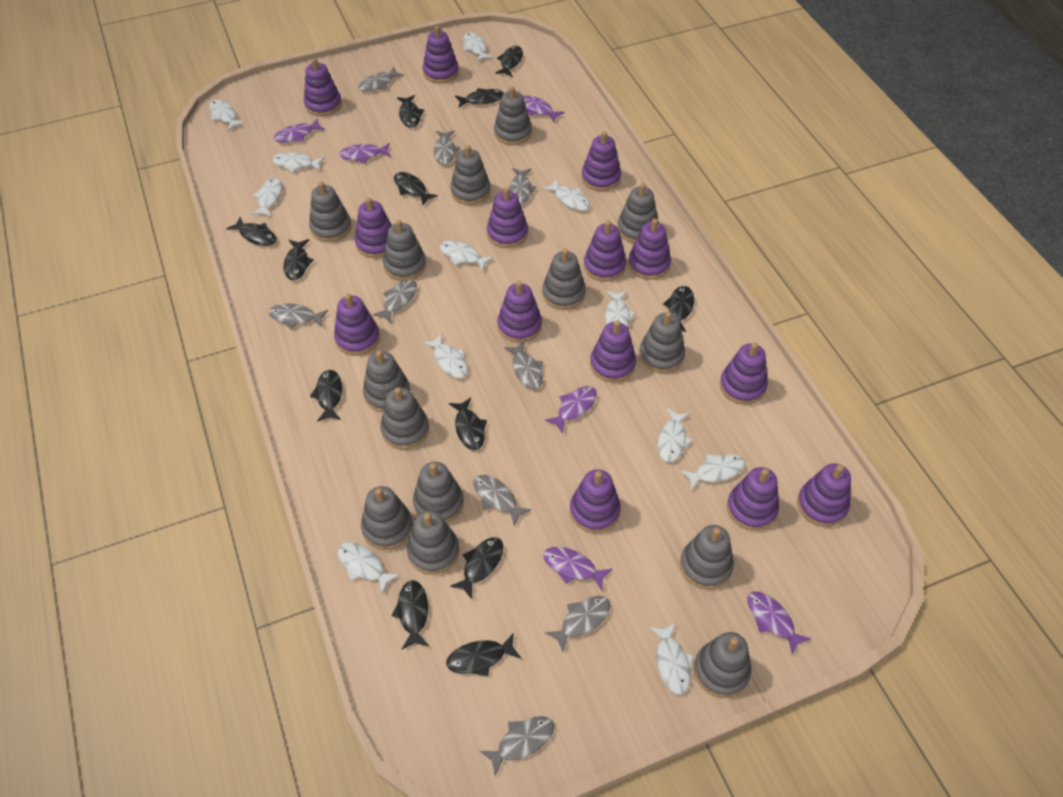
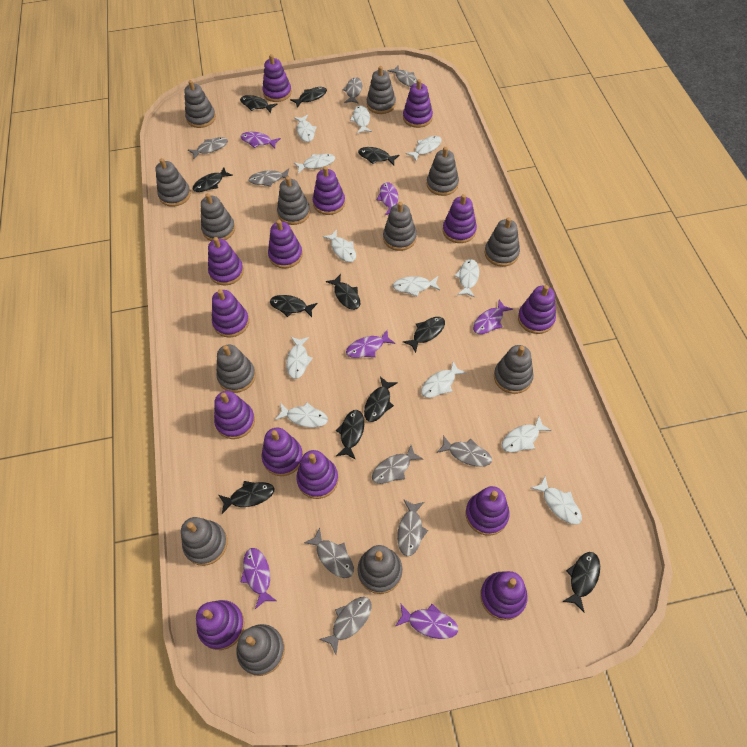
black fish: 12 -> 11
grey stacking toy: 14 -> 13

